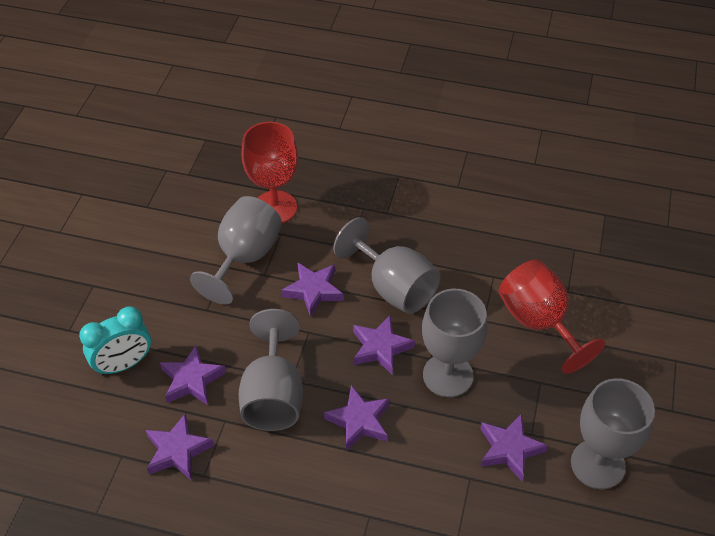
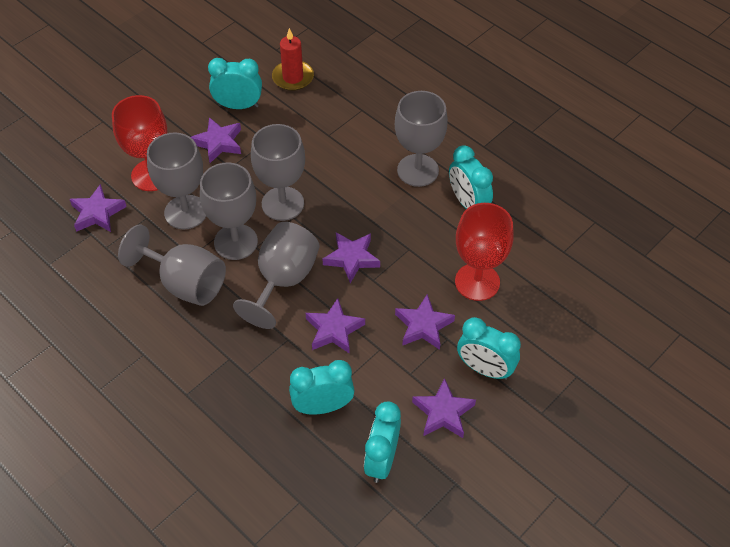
grey goblet: 5 -> 6
red candle: 0 -> 1
turquoise clock: 1 -> 5

